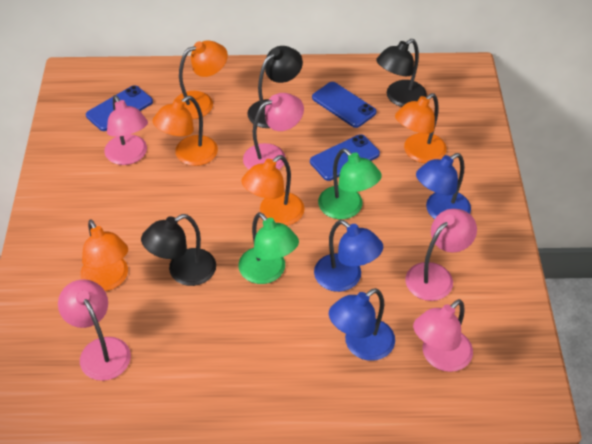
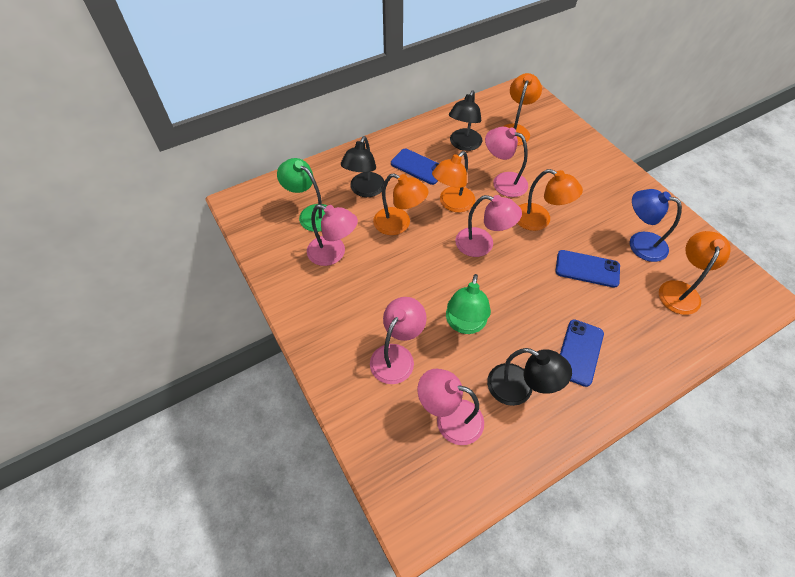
blue lamp: 3 -> 1

